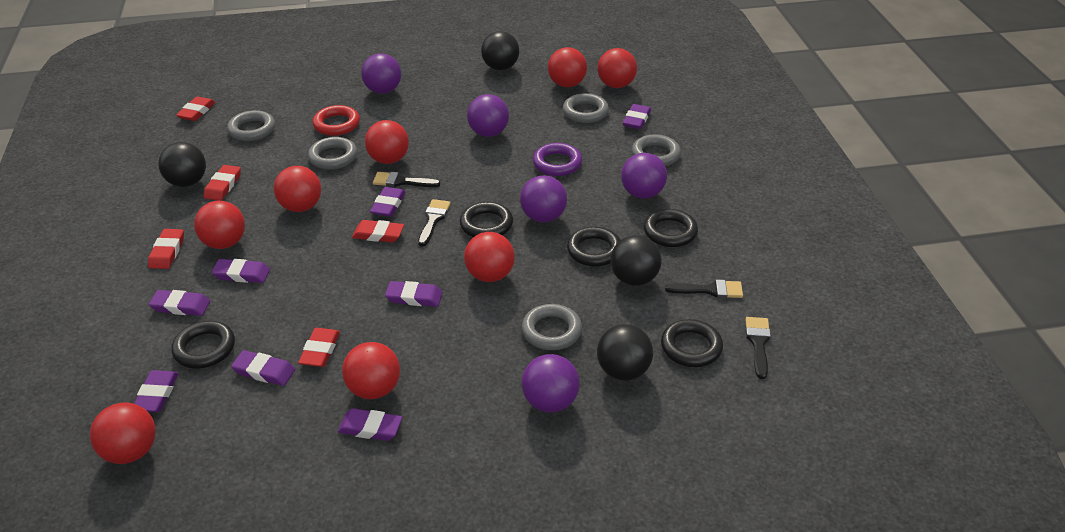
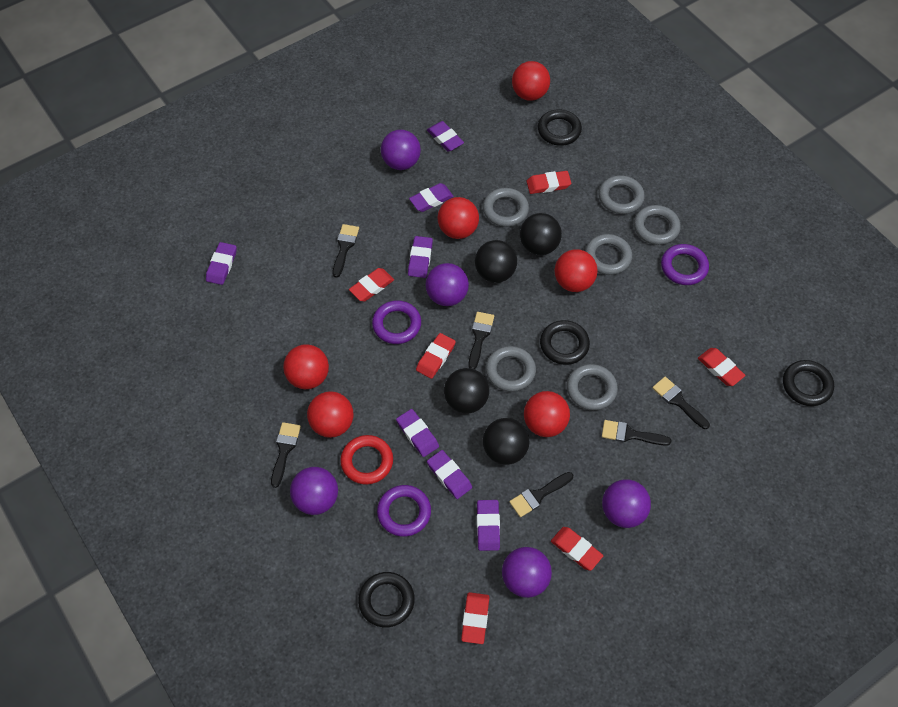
black brush: 4 -> 6
black ring: 5 -> 4
grey ring: 5 -> 6
purple eraser: 8 -> 7
purple ring: 1 -> 3
red ball: 8 -> 6
red eraser: 5 -> 6

